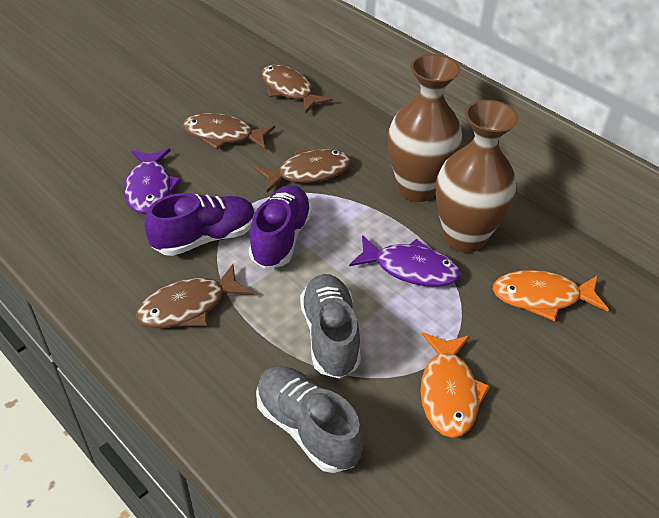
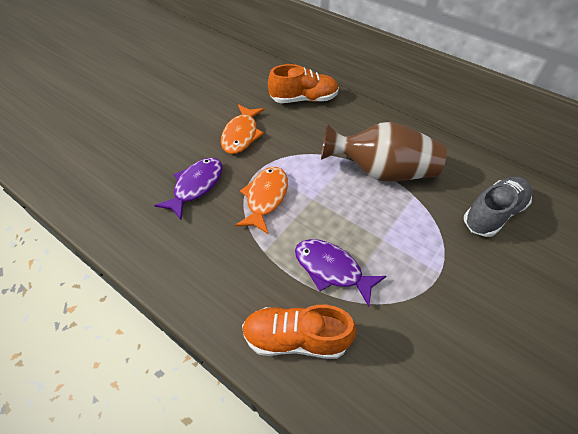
brown fish: 4 -> 0
brown vase: 2 -> 1
grey shoe: 2 -> 1
orange shoe: 0 -> 2
purple shoe: 2 -> 0

